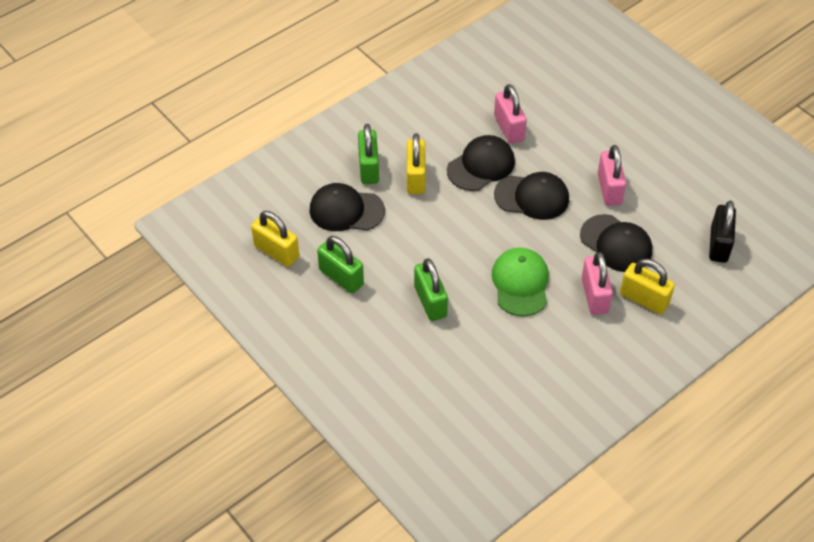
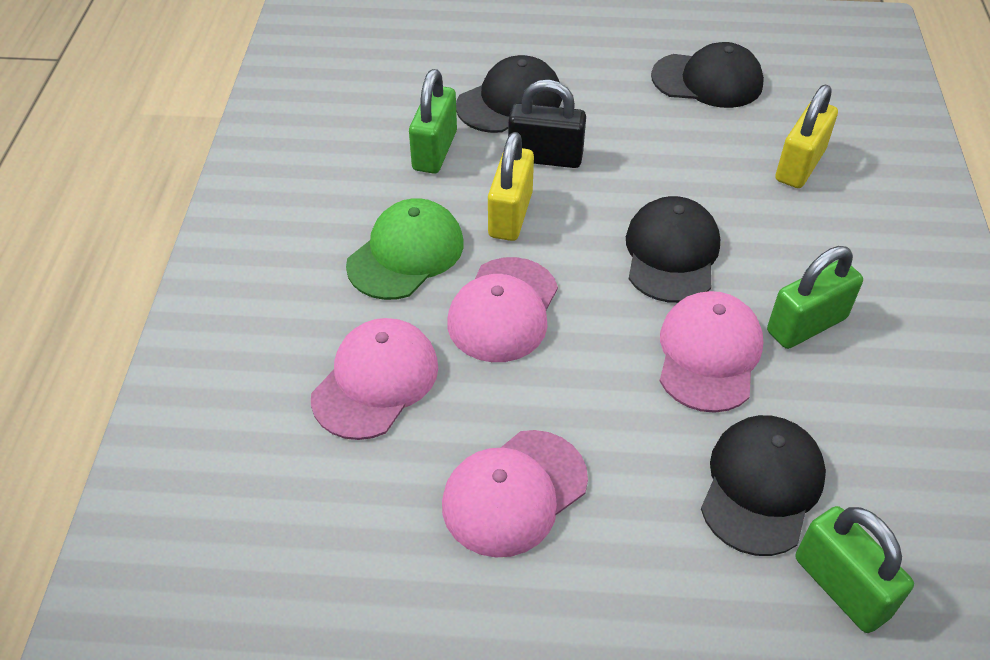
pink cap: 0 -> 4
pink padlock: 3 -> 0
yellow padlock: 3 -> 2

